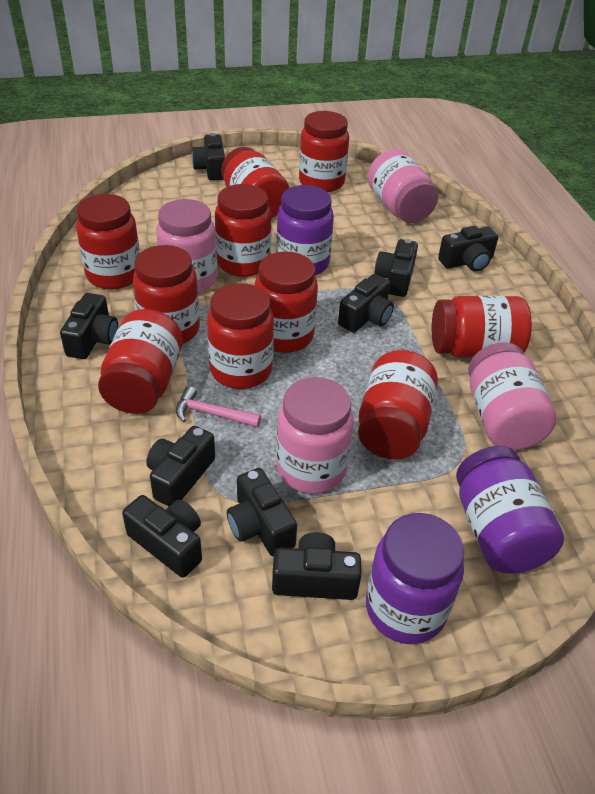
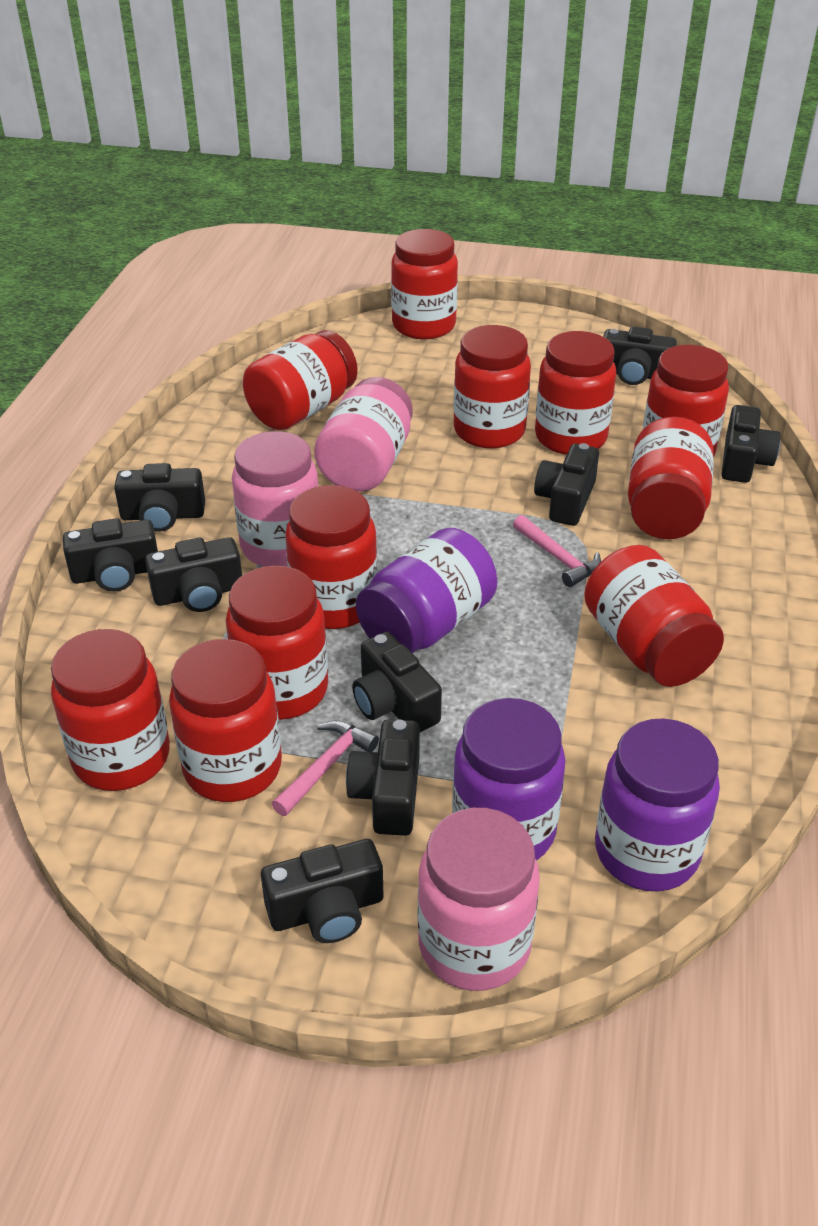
pink hammer: 1 -> 2
pink jar: 4 -> 3
red jar: 10 -> 11

